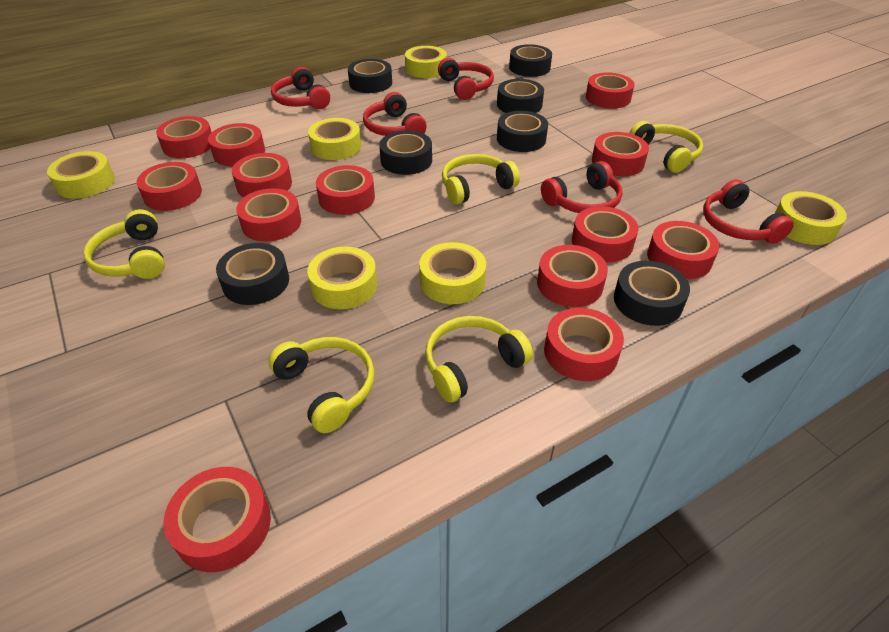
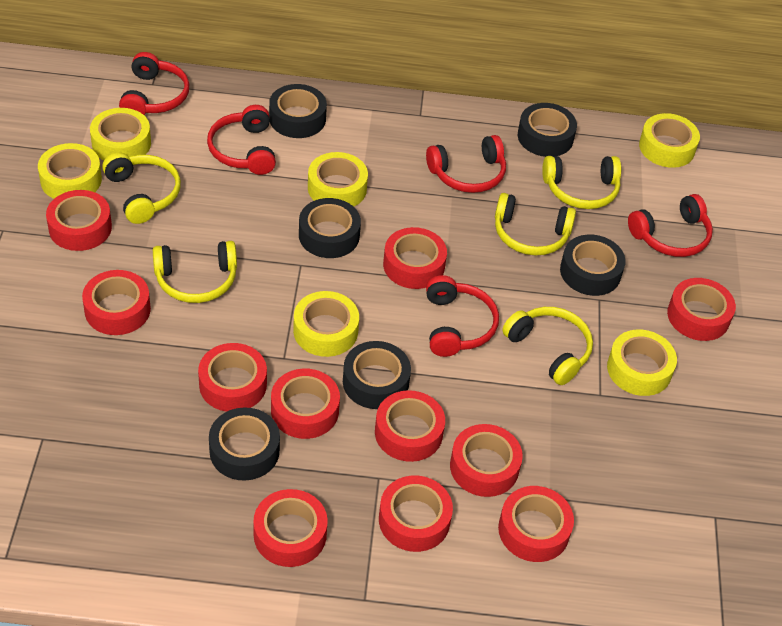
black tape: 7 -> 6
red tape: 13 -> 11

